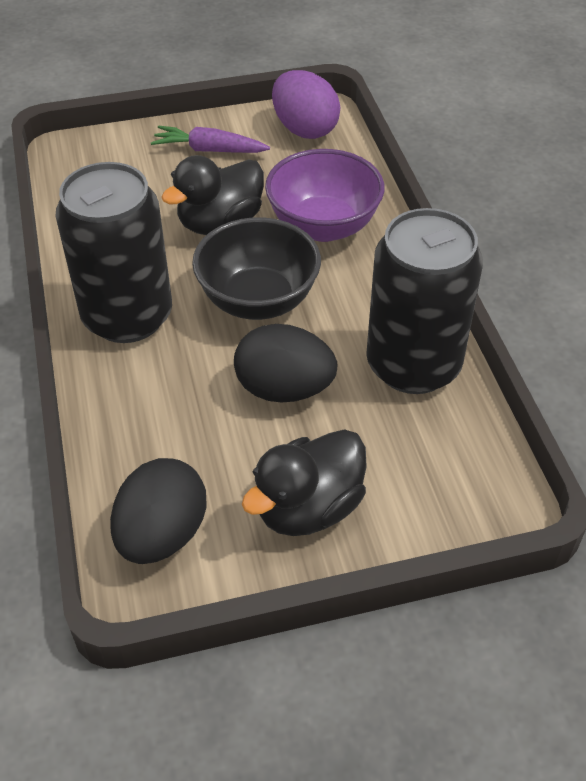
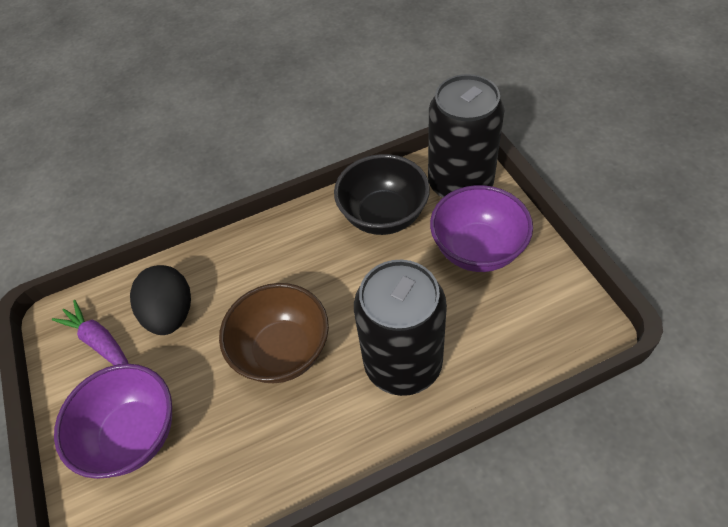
black duck: 2 -> 0
black egg: 2 -> 1
brown bowl: 0 -> 1
purple bowl: 1 -> 2
purple egg: 1 -> 0

